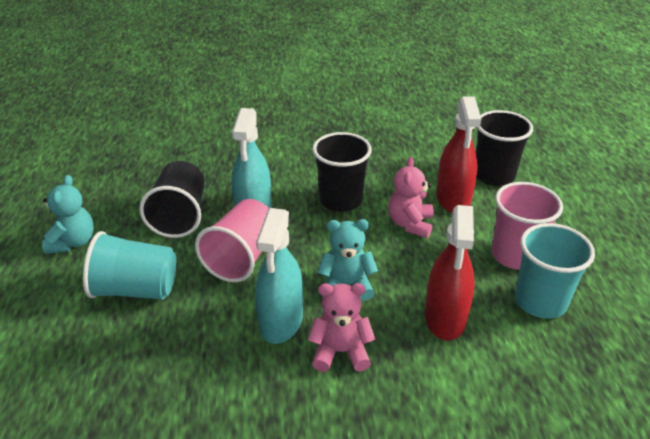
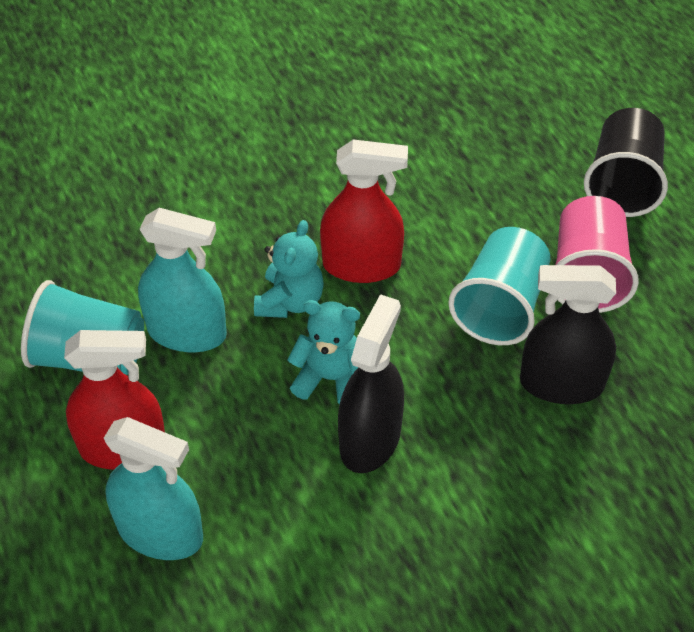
black cup: 3 -> 1
black spray bottle: 0 -> 2
pink cup: 2 -> 1
pink teddy bear: 2 -> 0

